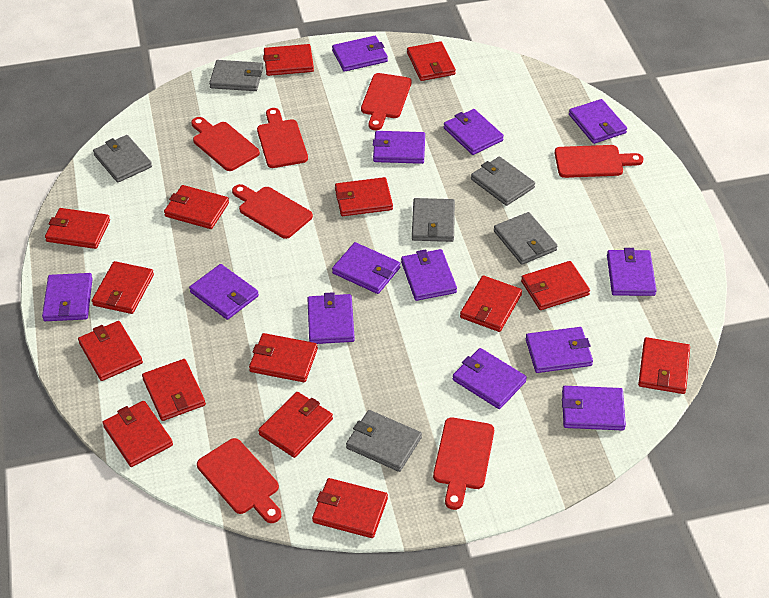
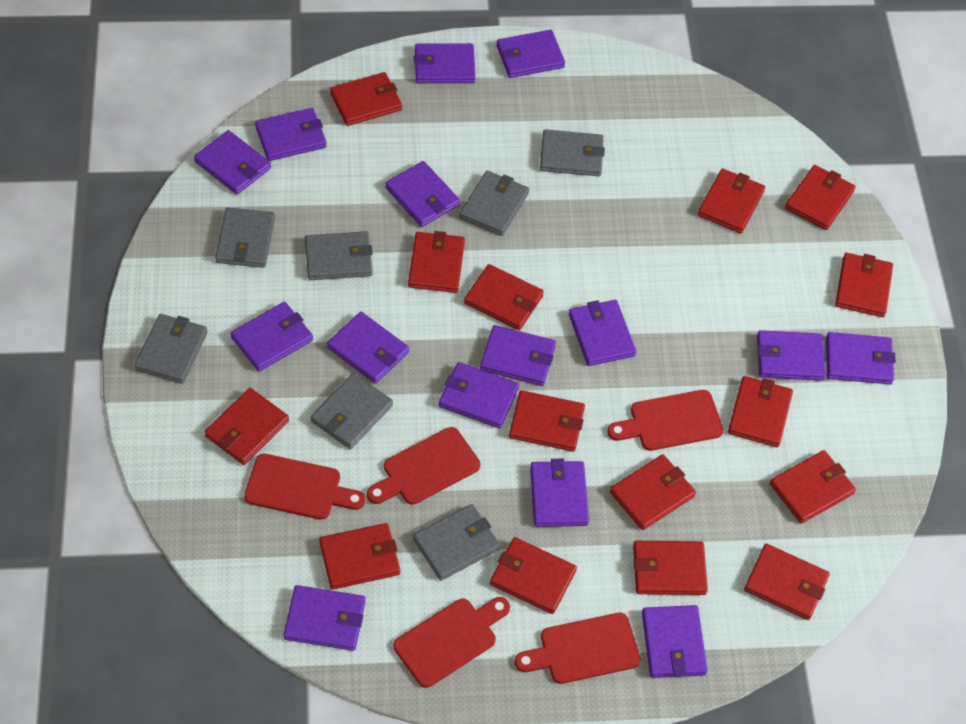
grey wallet: 6 -> 7
purple wallet: 13 -> 15
red cutting board: 7 -> 5

